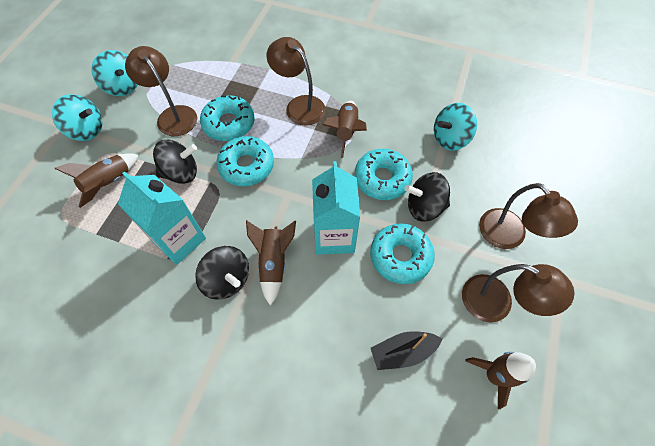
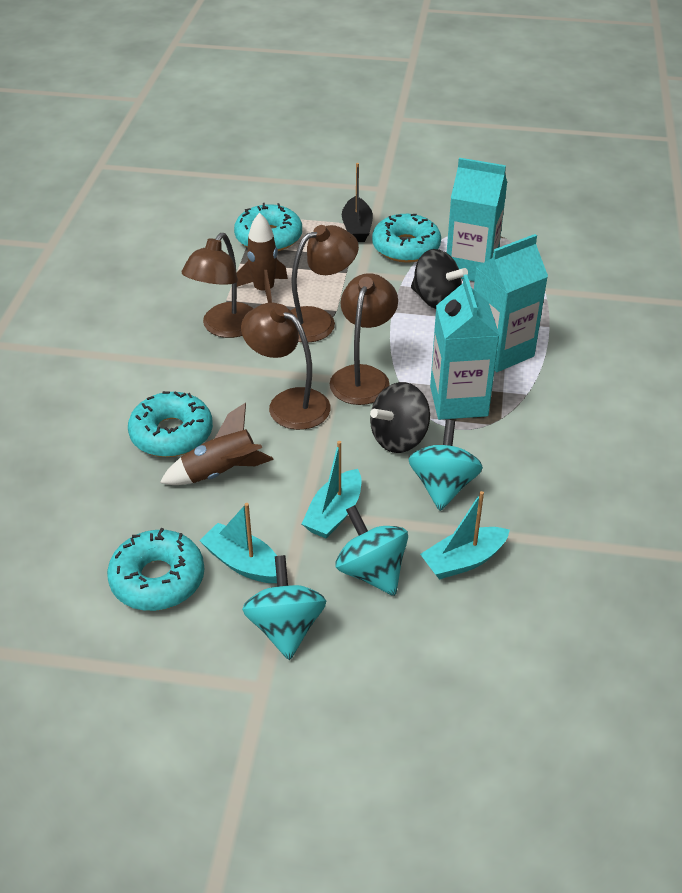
black spinning top: 3 -> 2
brown rocket: 4 -> 2
turquoise boat: 0 -> 3
turquoise carton: 2 -> 3

